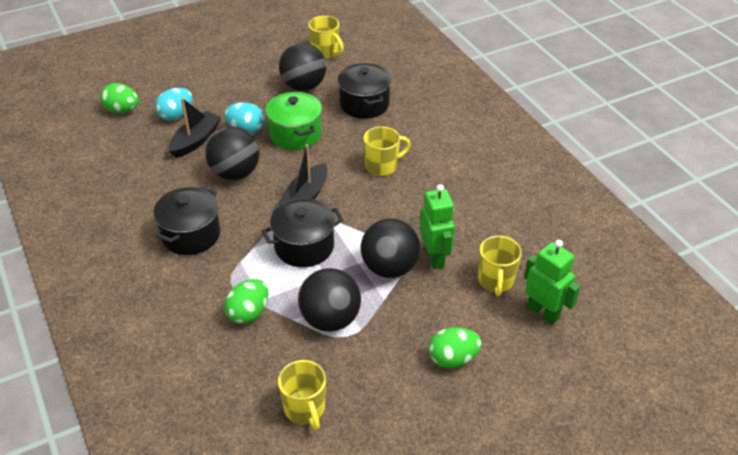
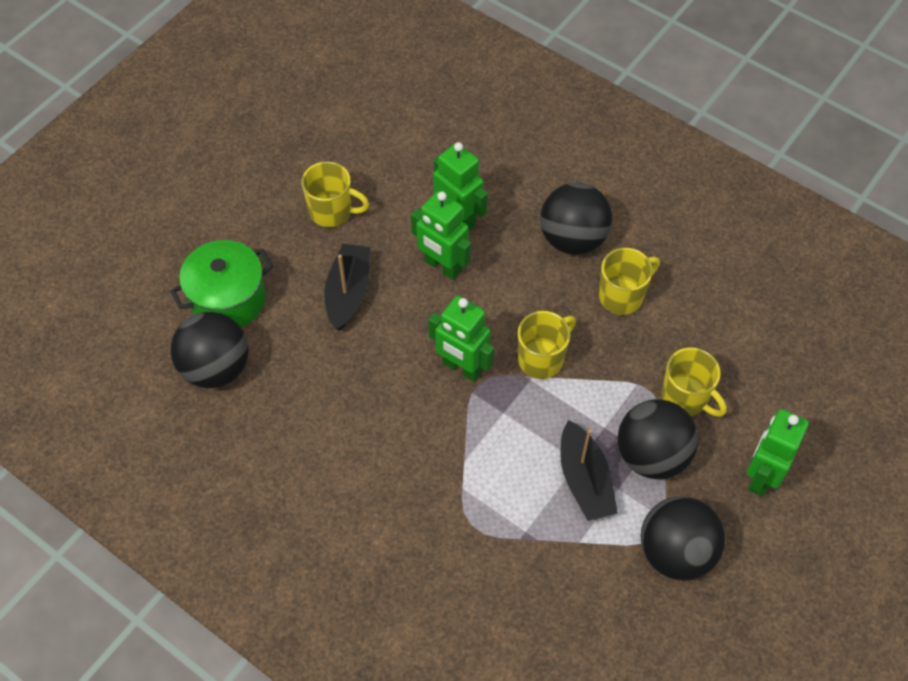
black pot: 3 -> 0
green egg: 3 -> 0
green robot: 2 -> 4
turquoise egg: 2 -> 0

